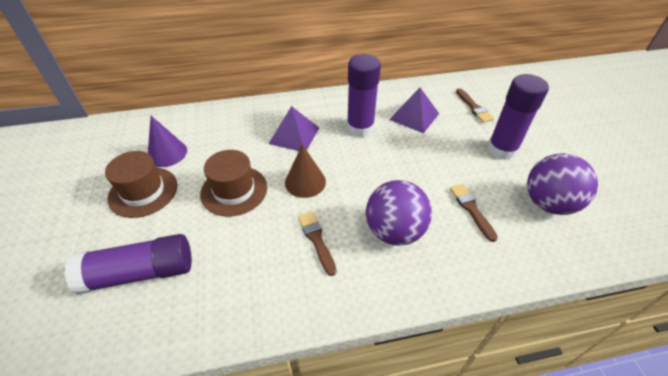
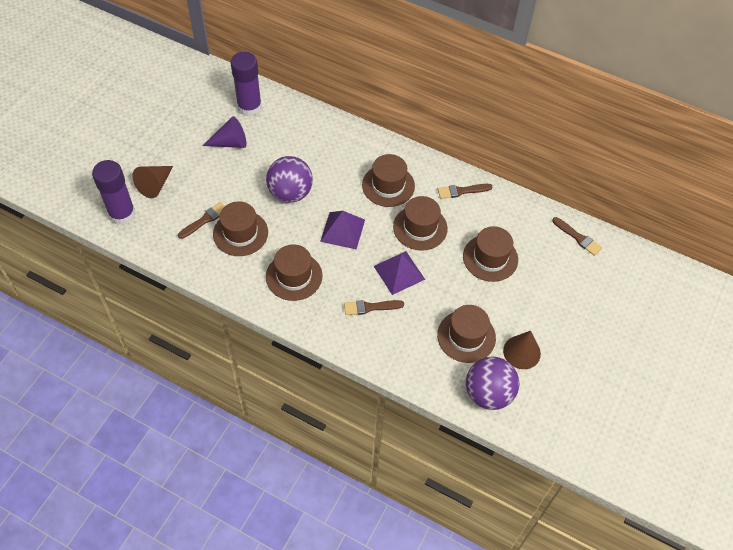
brown brush: 3 -> 4
brown cone: 1 -> 2
brown hat: 2 -> 6
purple glue stick: 3 -> 2

